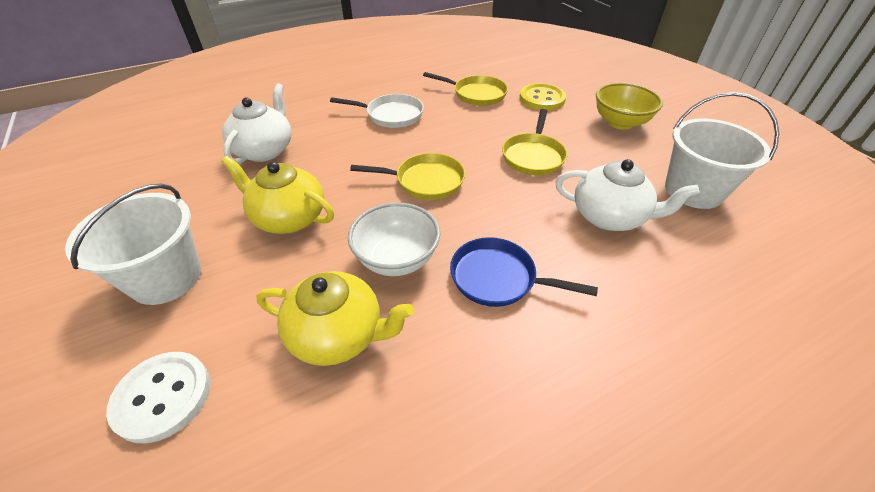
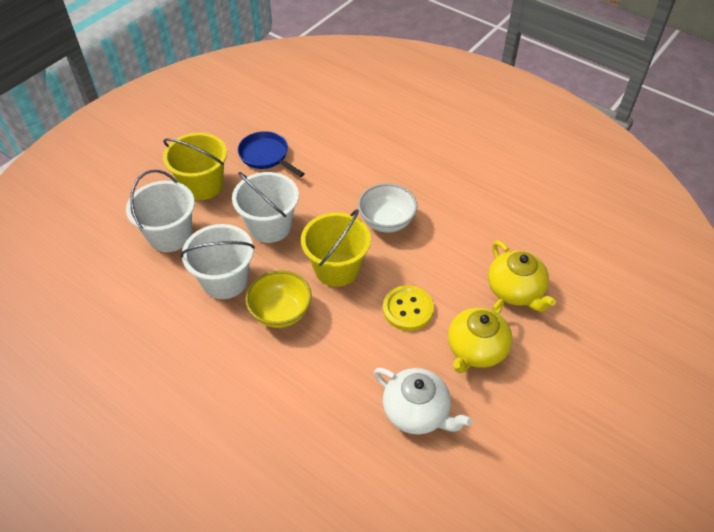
white bucket: 2 -> 3
white button: 1 -> 0
white pan: 1 -> 0
white teapot: 2 -> 1
yellow bucket: 0 -> 2
yellow pan: 3 -> 0

